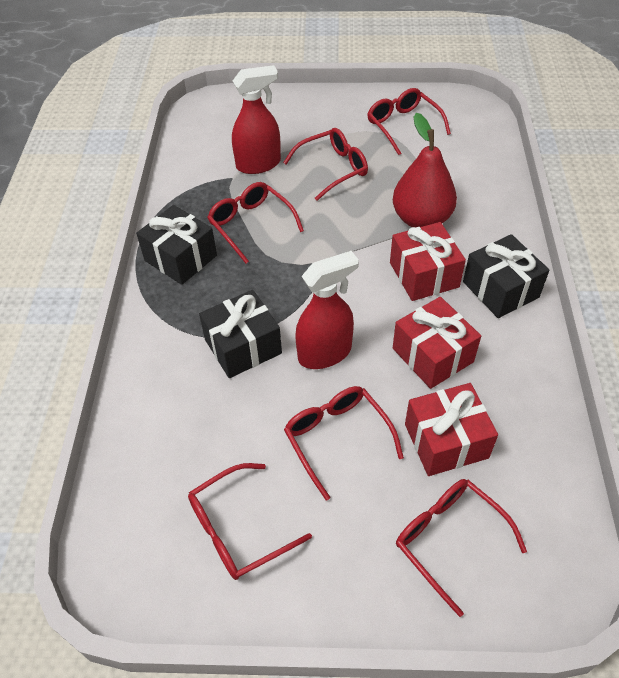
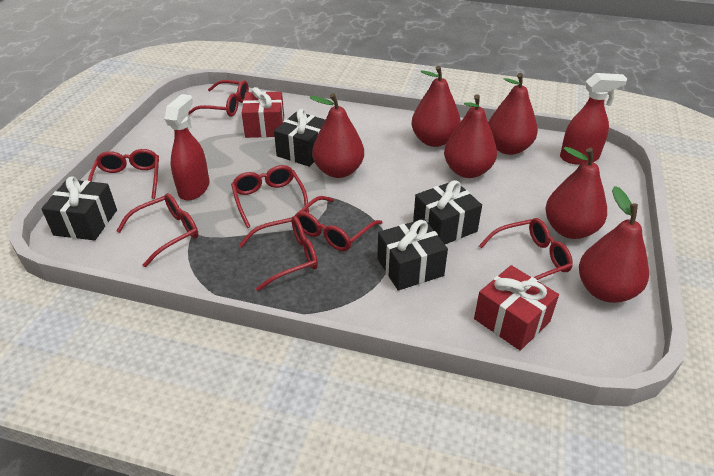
black gift: 3 -> 4
red gift: 3 -> 2
red glasses: 6 -> 7
red pear: 1 -> 6

